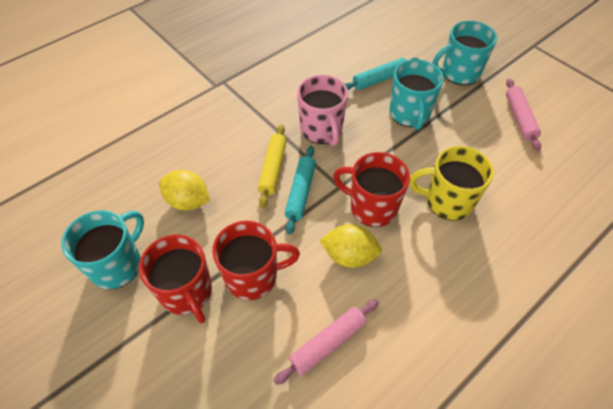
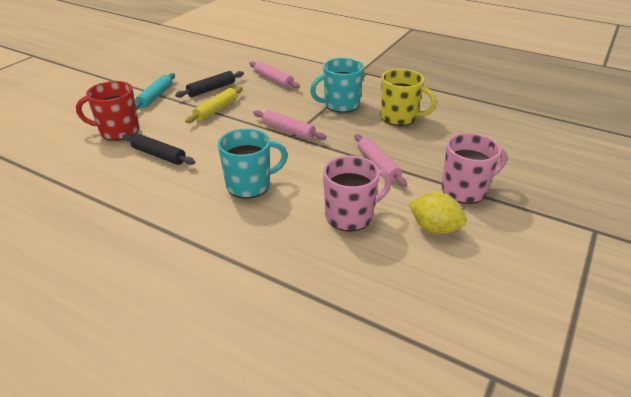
black rolling pin: 0 -> 2
pink mug: 1 -> 2
pink rolling pin: 2 -> 3
red mug: 3 -> 1
turquoise mug: 3 -> 2
turquoise rolling pin: 2 -> 1
yellow lemon: 2 -> 1

